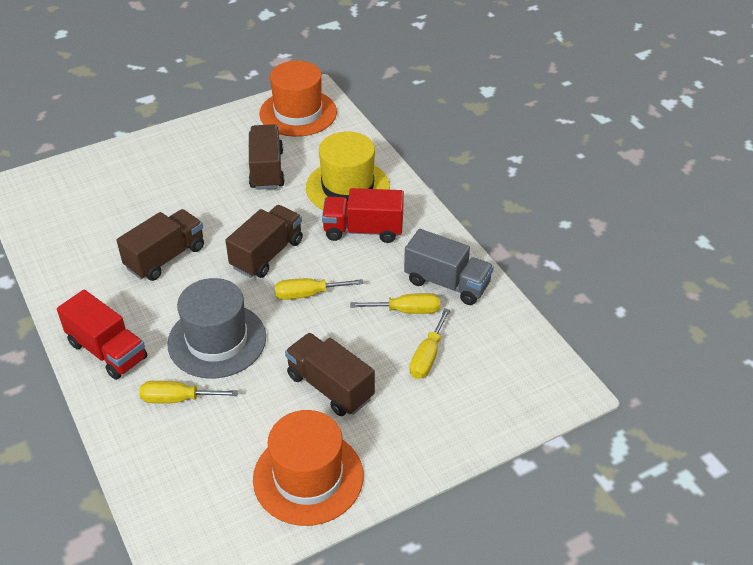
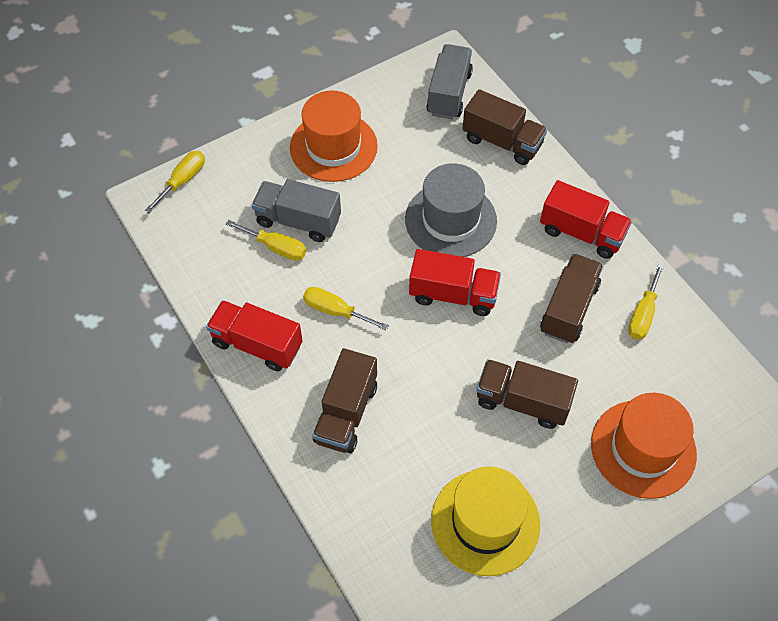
grey truck: 1 -> 2
red truck: 2 -> 3

